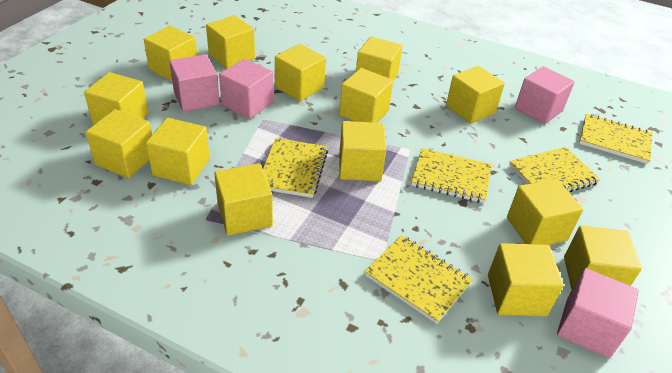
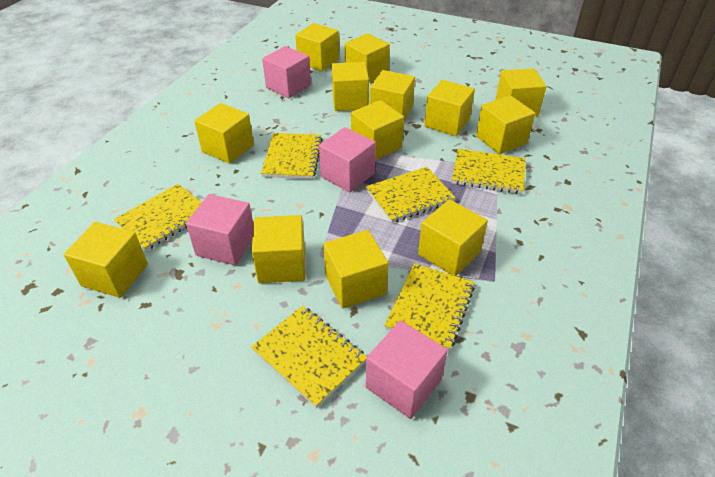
yellow cube: 14 -> 13
yellow notebook: 5 -> 6

